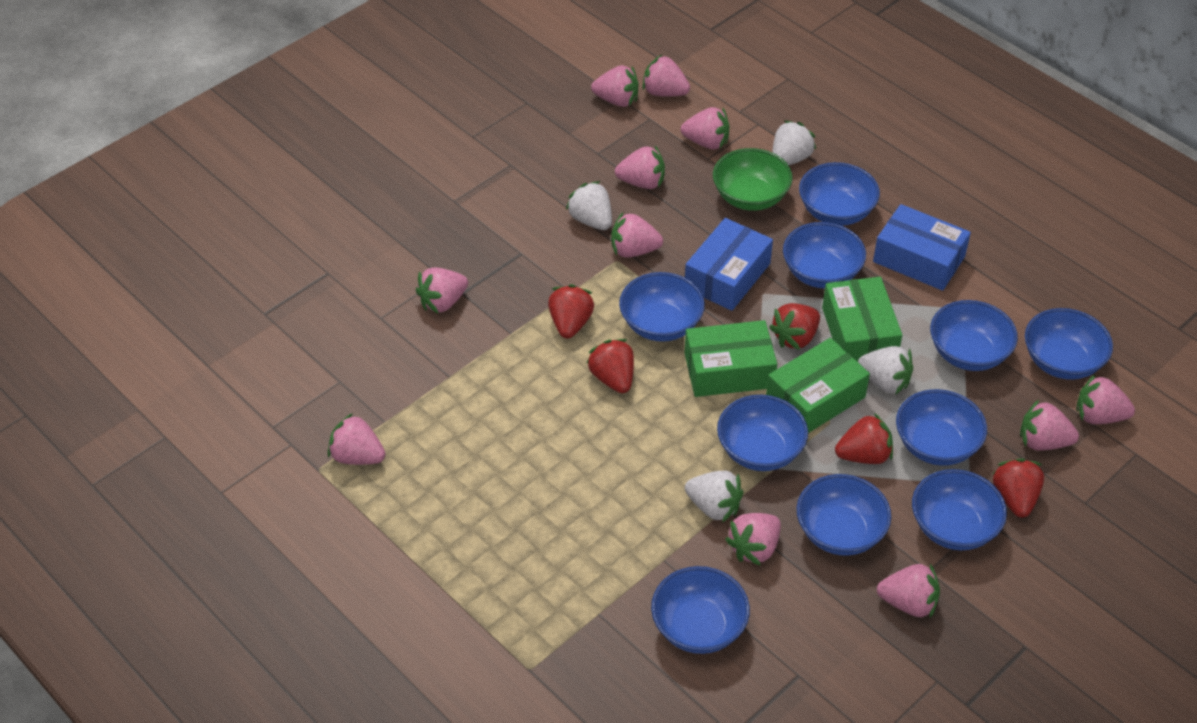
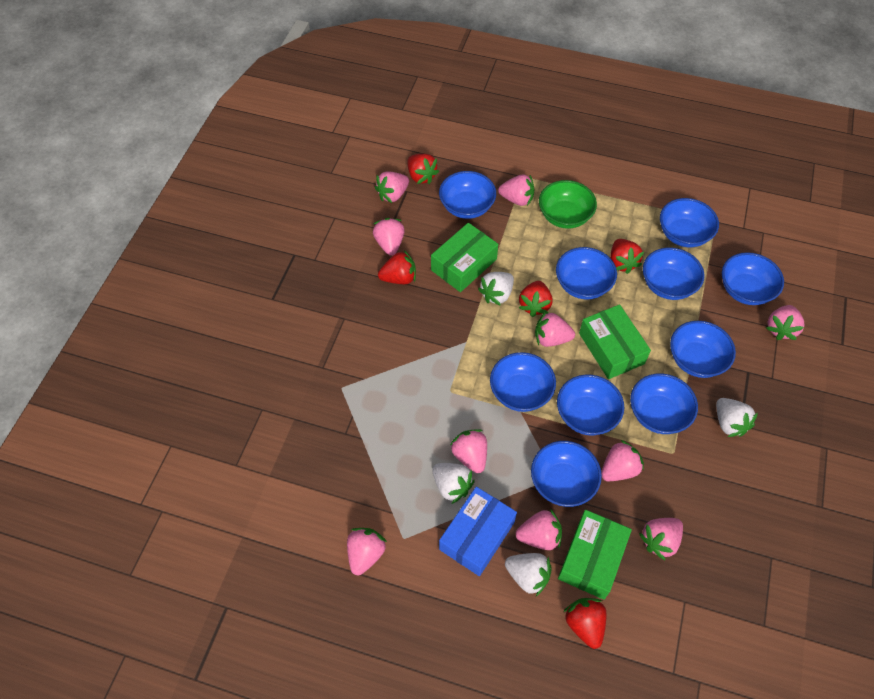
blue box: 2 -> 1
pink strawberry: 11 -> 10

